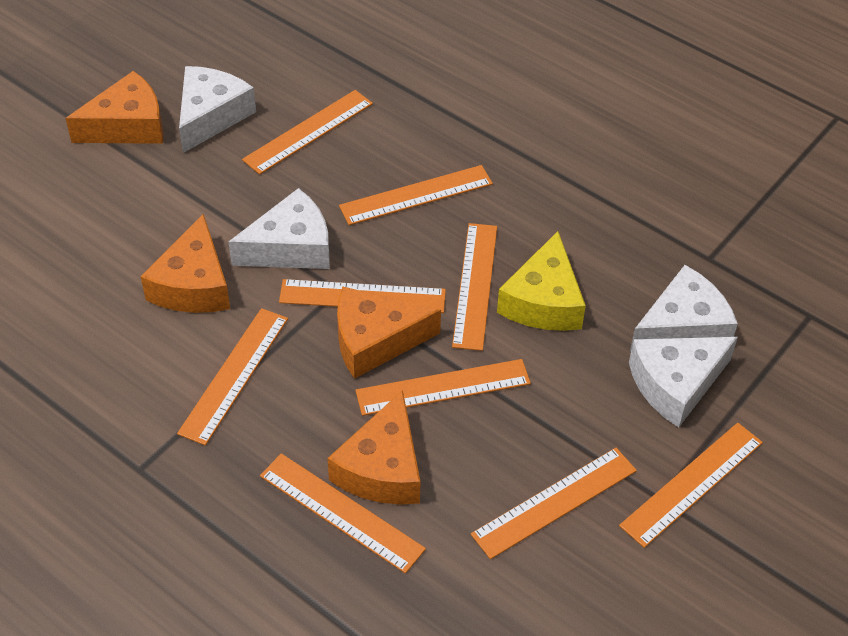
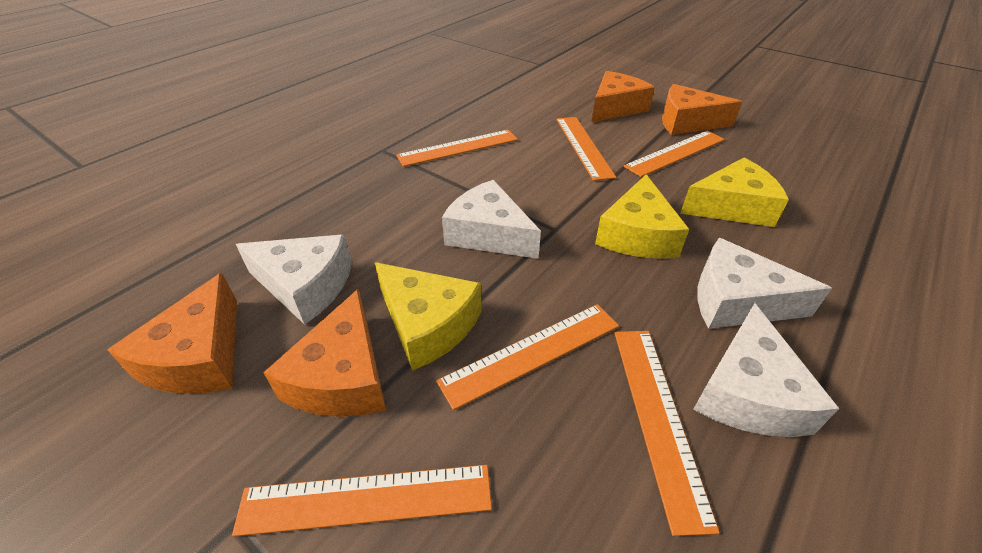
orange ruler: 9 -> 6
yellow cheese: 1 -> 3

